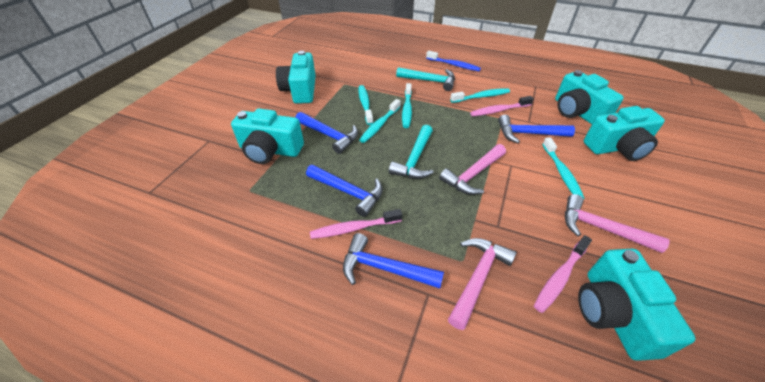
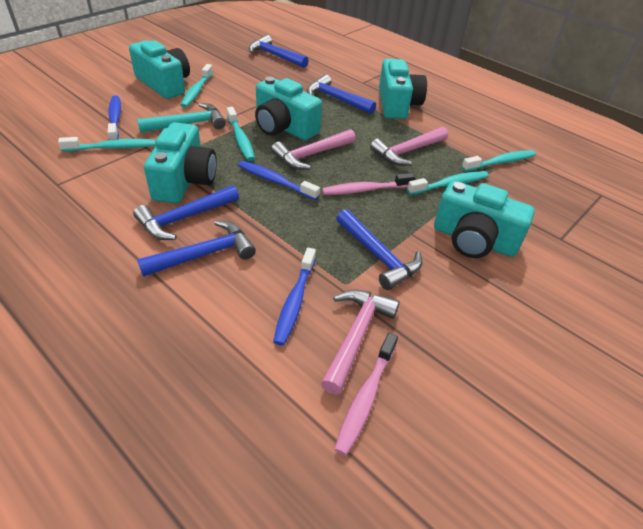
blue hammer: 4 -> 5
blue toothbrush: 1 -> 3
pink toothbrush: 3 -> 2
turquoise hammer: 2 -> 1

